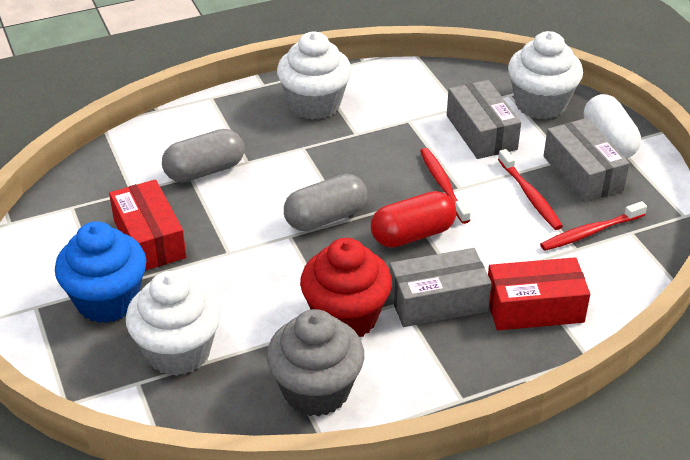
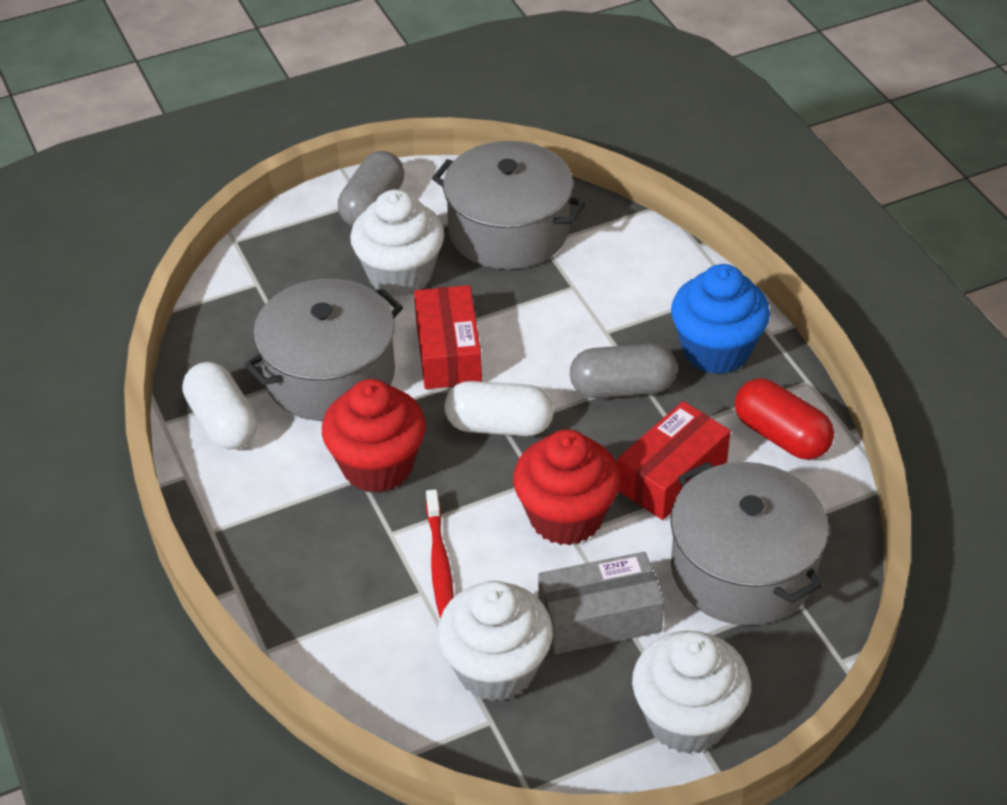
grey box: 3 -> 1
grey cupcake: 1 -> 0
grey pot: 0 -> 3
red cupcake: 1 -> 2
red toothbrush: 3 -> 1
white capsule: 1 -> 2

